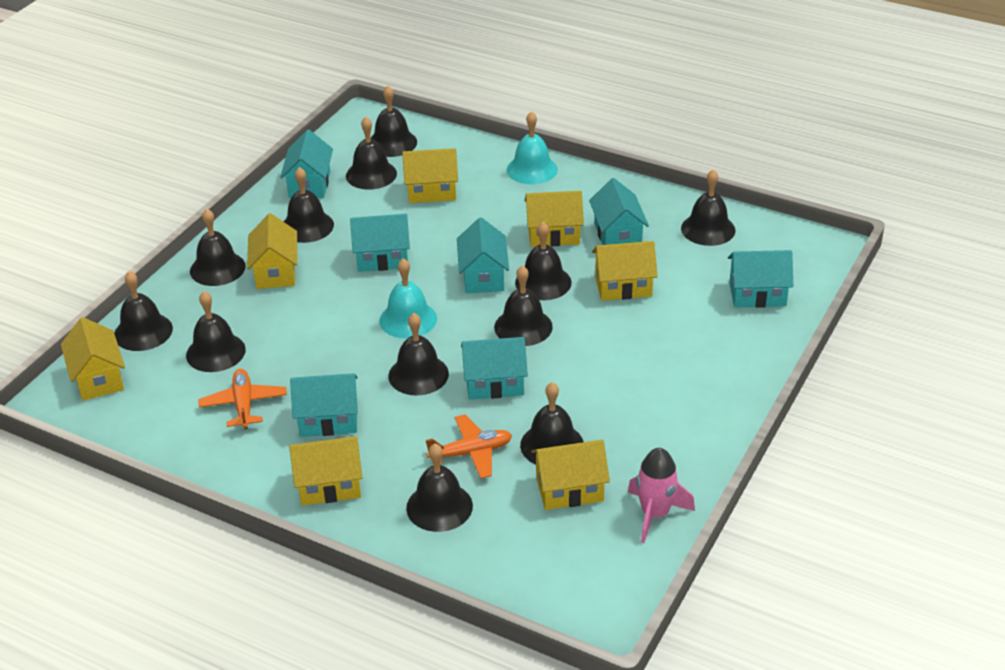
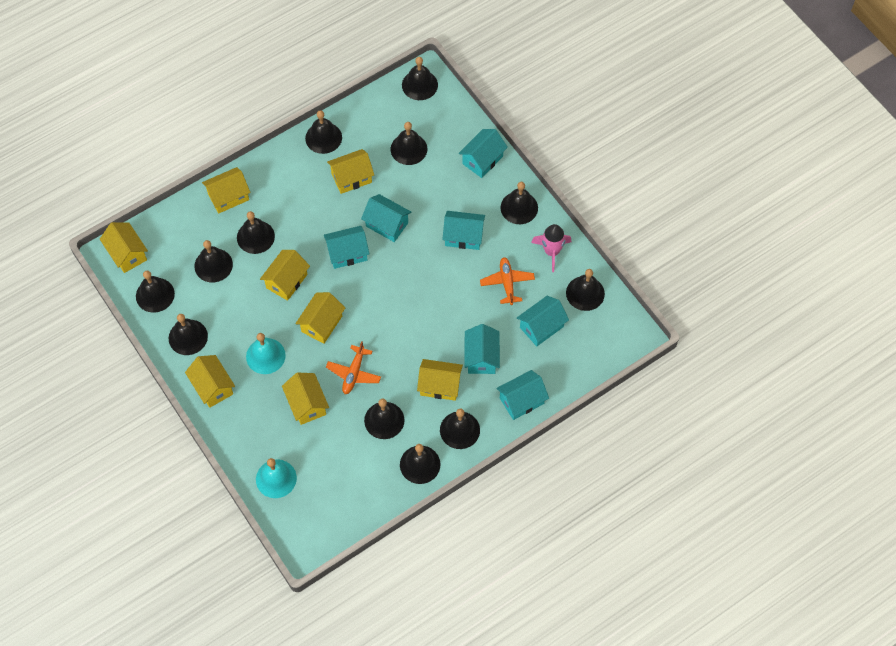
yellow house: 7 -> 8

